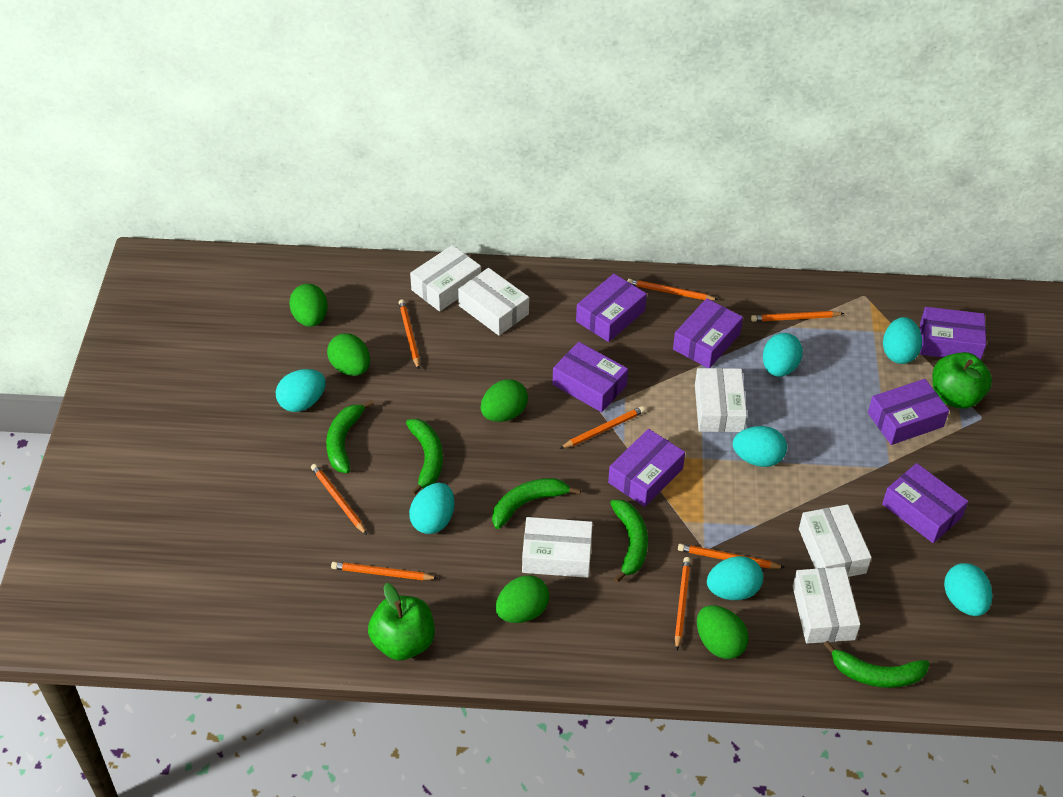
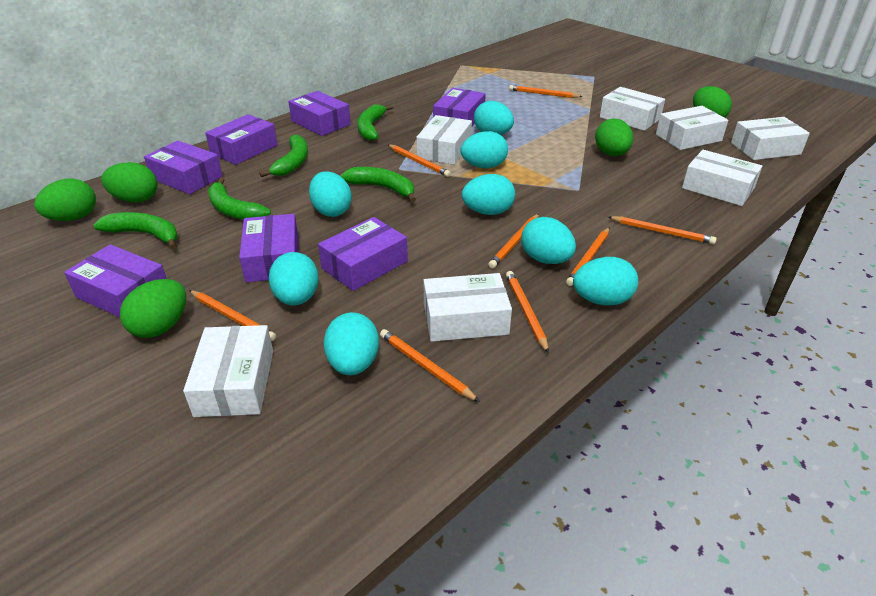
green apple: 2 -> 0
turquoise egg: 7 -> 8
white box: 6 -> 7

